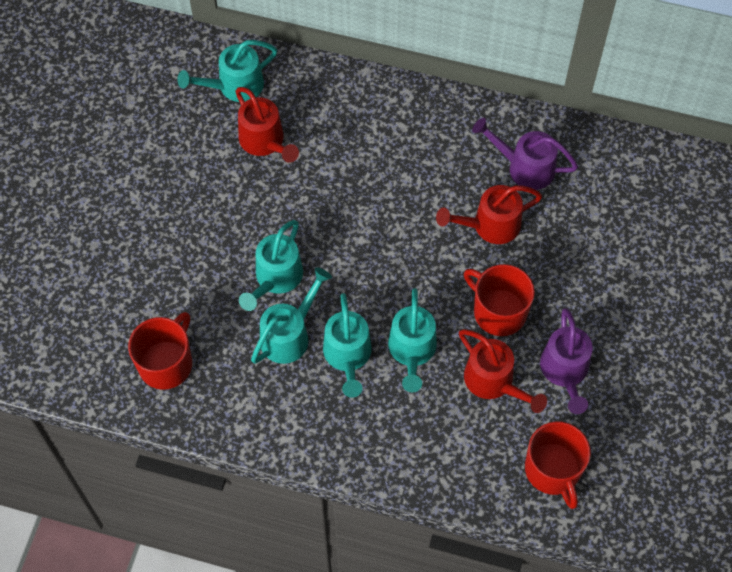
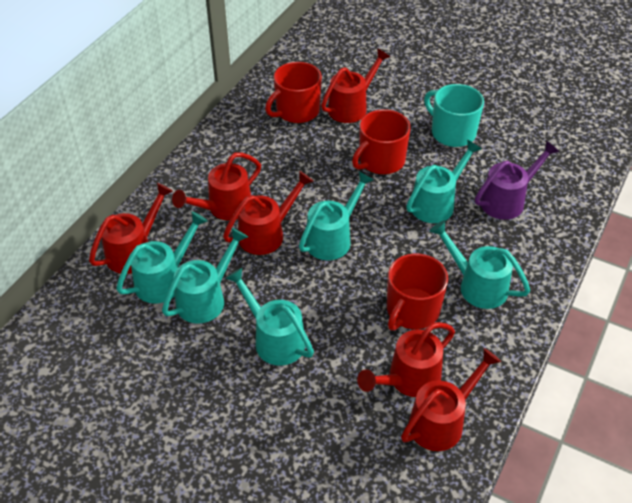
purple watering can: 2 -> 1
red watering can: 3 -> 6
turquoise mug: 0 -> 1
turquoise watering can: 5 -> 6

